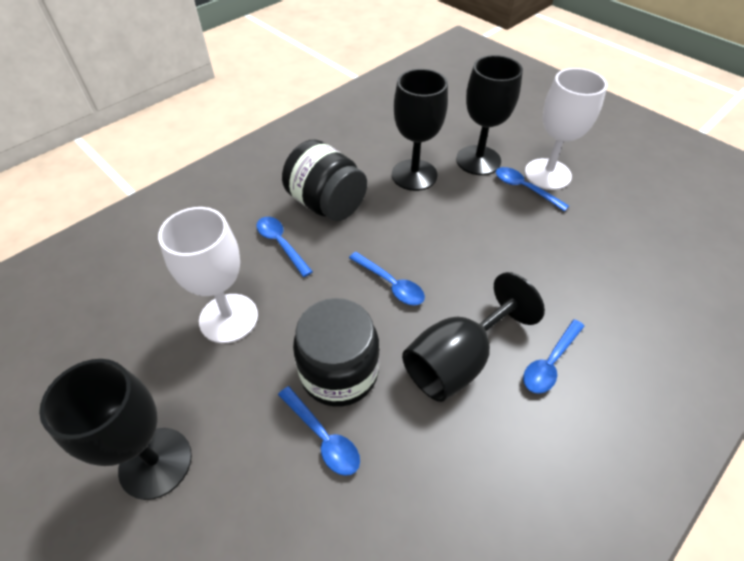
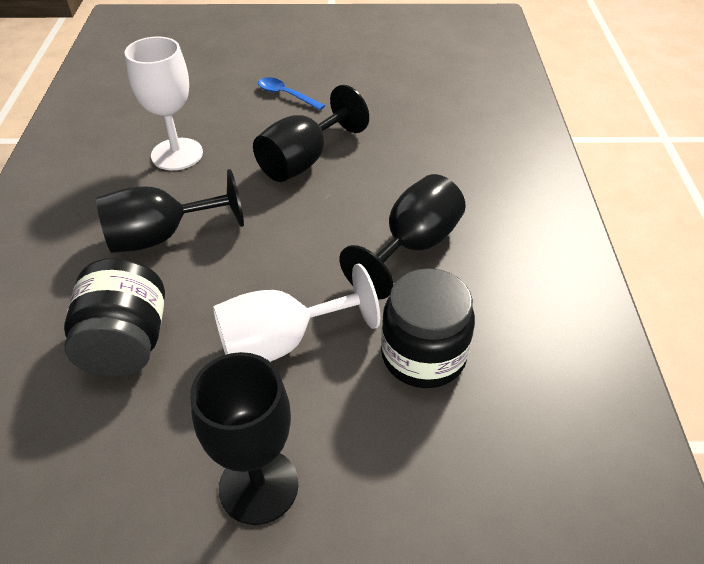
blue spoon: 5 -> 1

